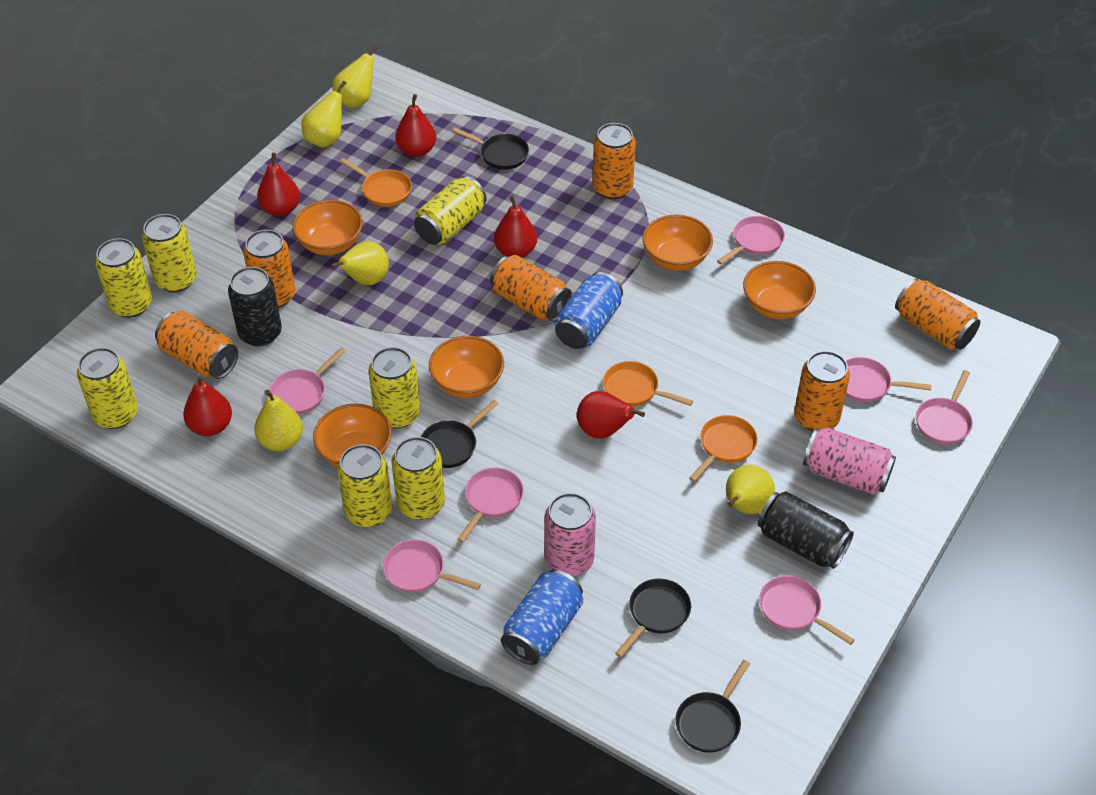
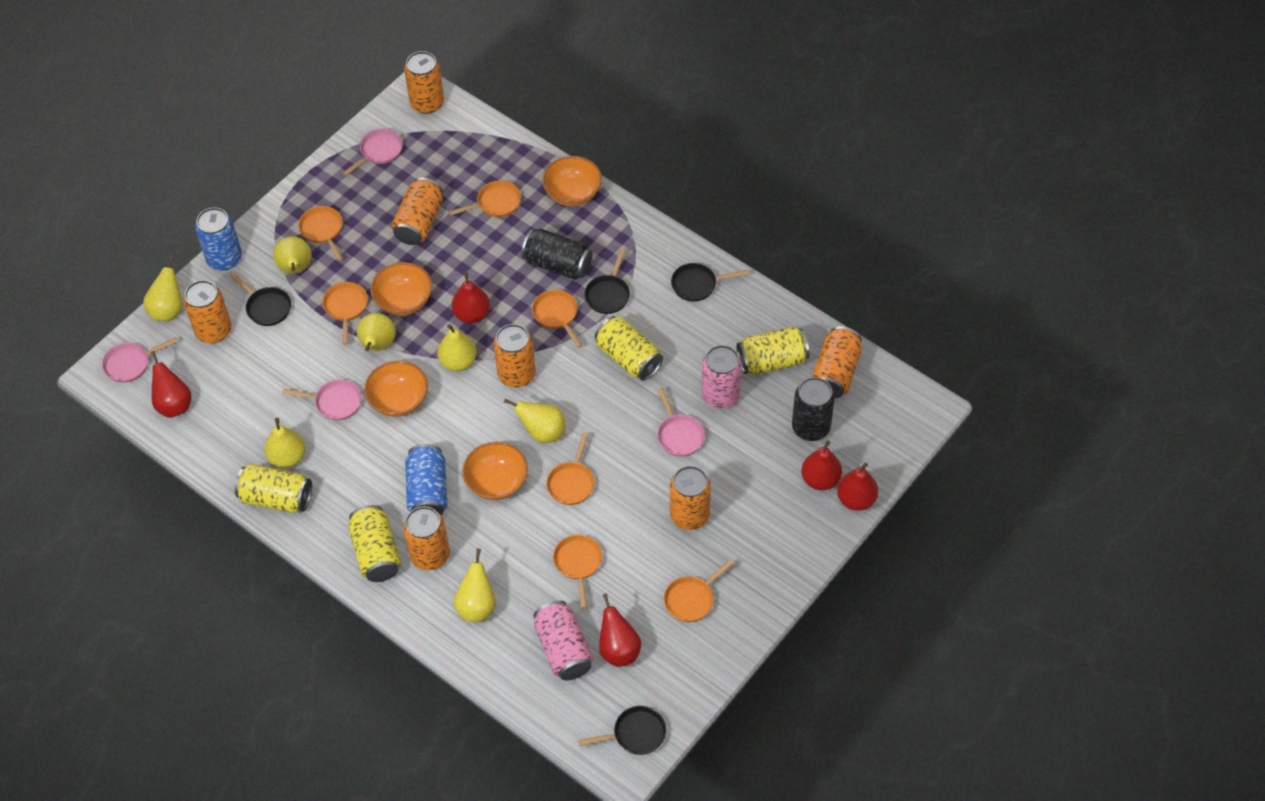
orange bowl: 5 -> 4
orange can: 6 -> 7
orange pan: 3 -> 7
pink pan: 7 -> 4
yellow can: 7 -> 4
yellow pear: 5 -> 7

